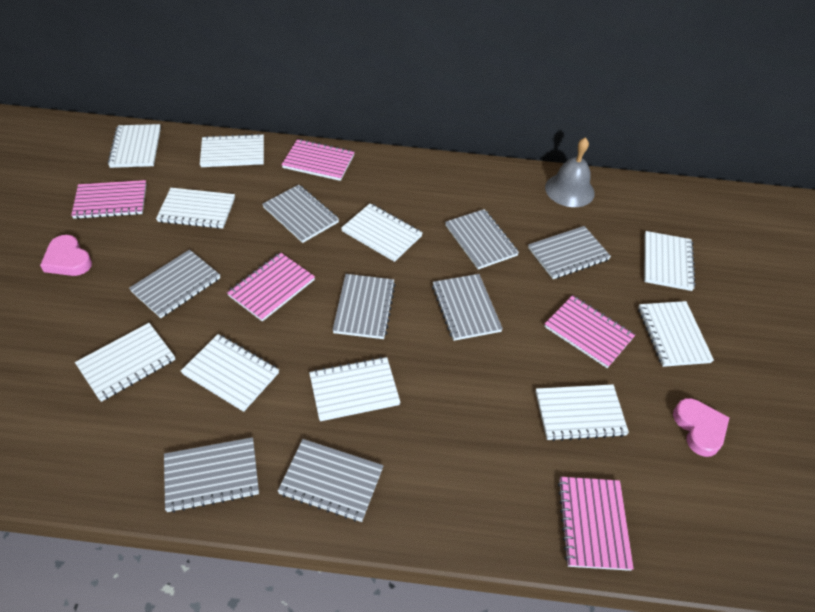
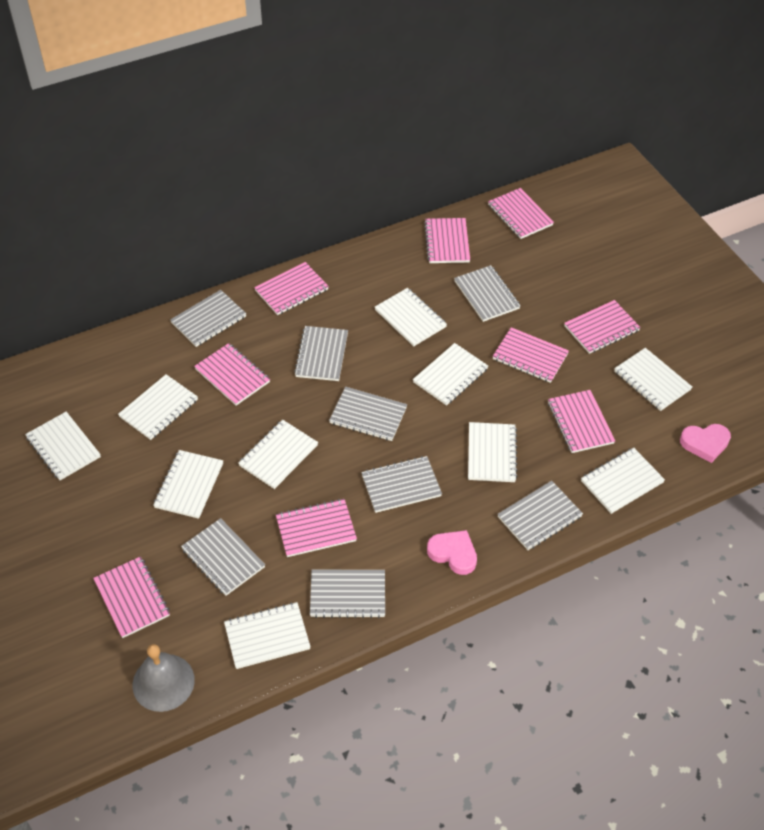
pink notebook: 5 -> 9

